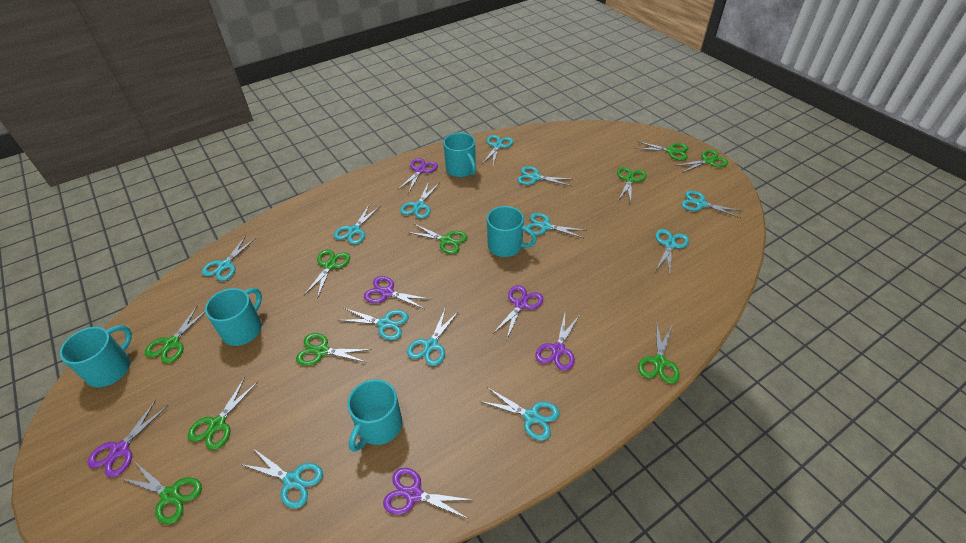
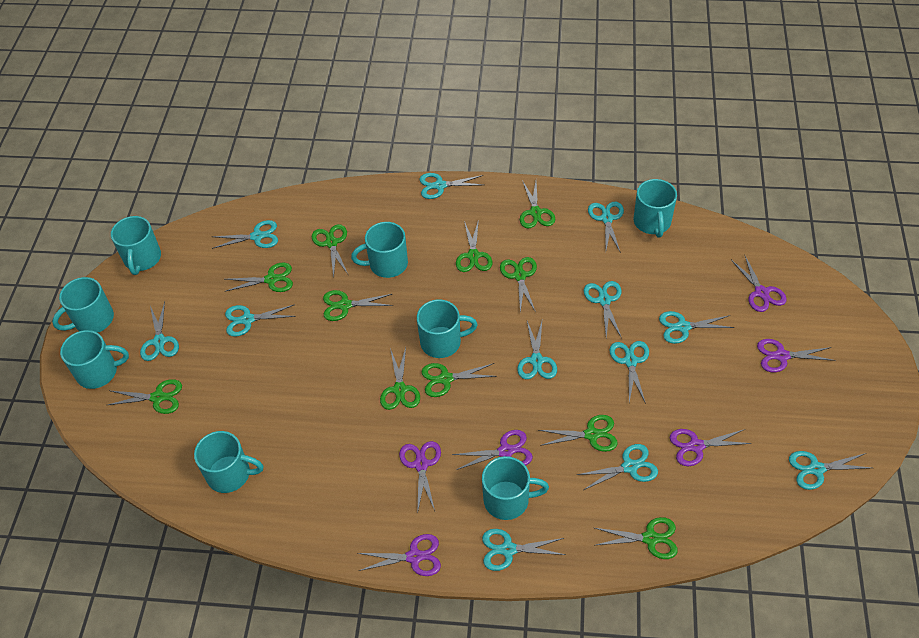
green scissors: 10 -> 11
turquoise mug: 5 -> 8

